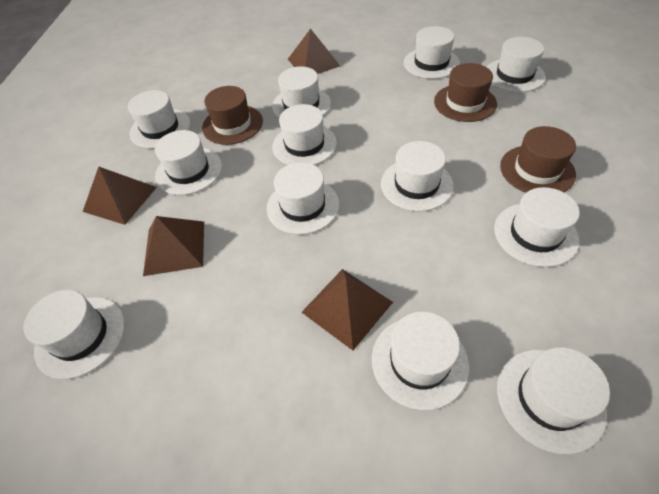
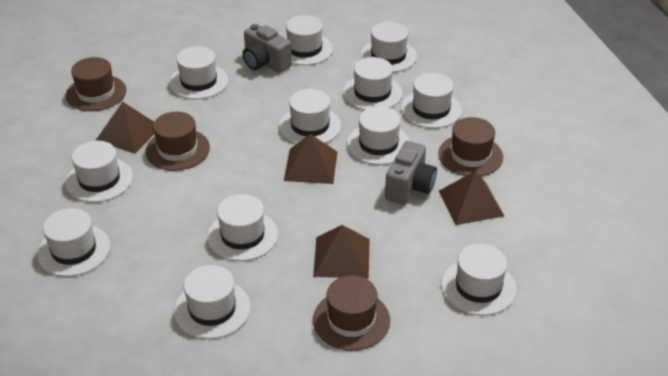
brown hat: 3 -> 4
grey camera: 0 -> 2

